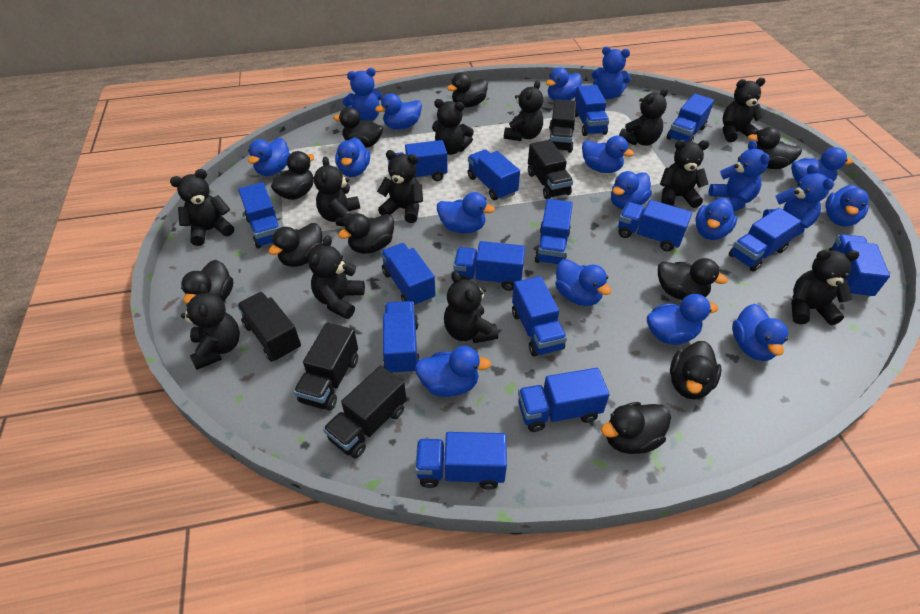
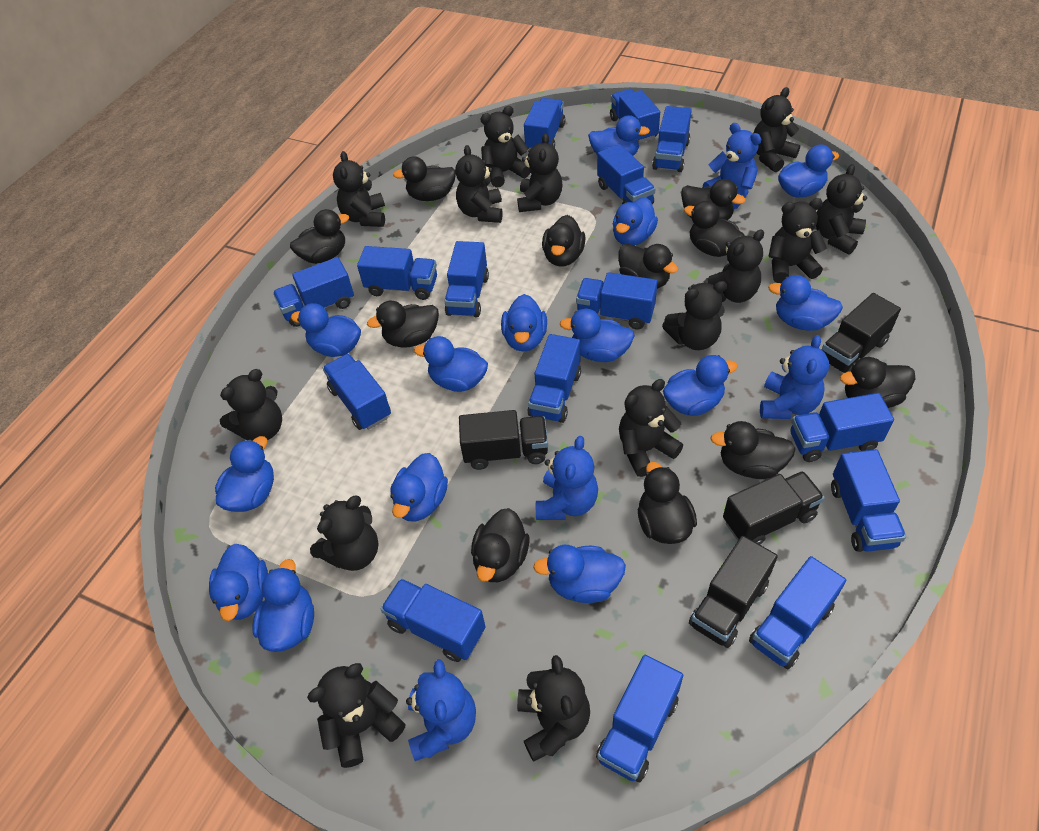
black duck: 10 -> 11
black teddy bear: 12 -> 14
black truck: 5 -> 4

